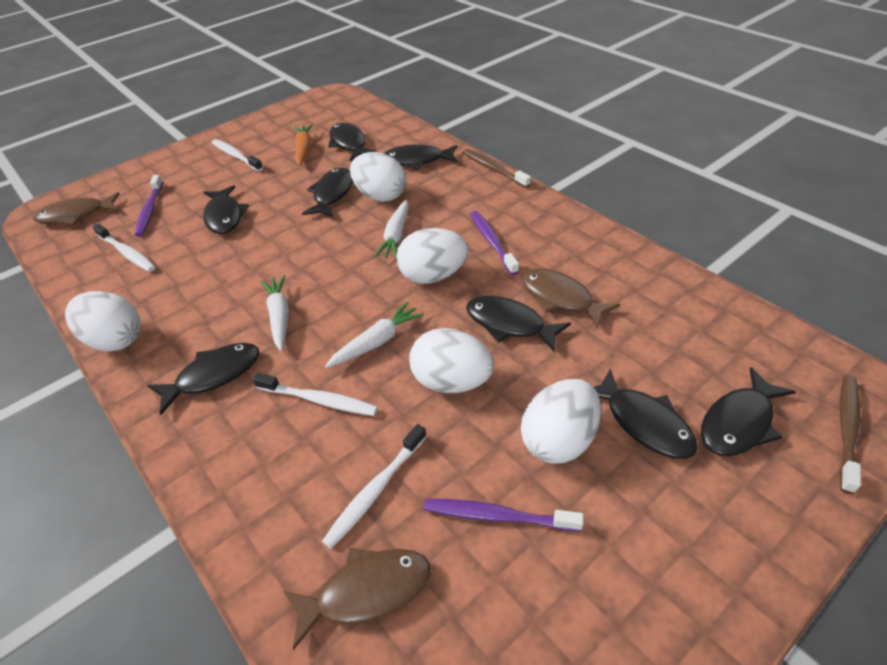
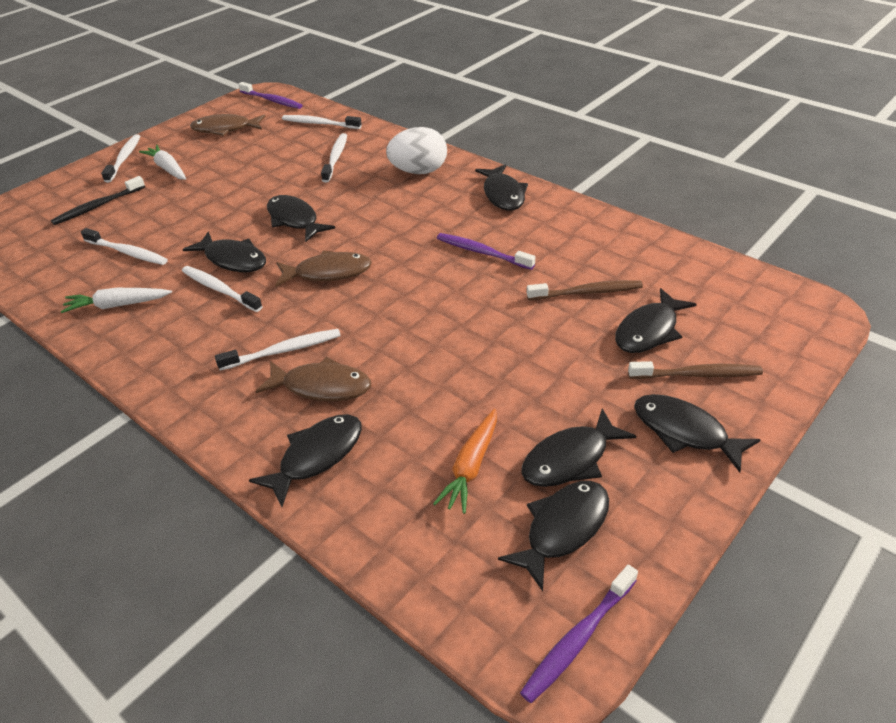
black toothbrush: 0 -> 1
white carrot: 3 -> 2
white egg: 5 -> 1
white toothbrush: 4 -> 6

